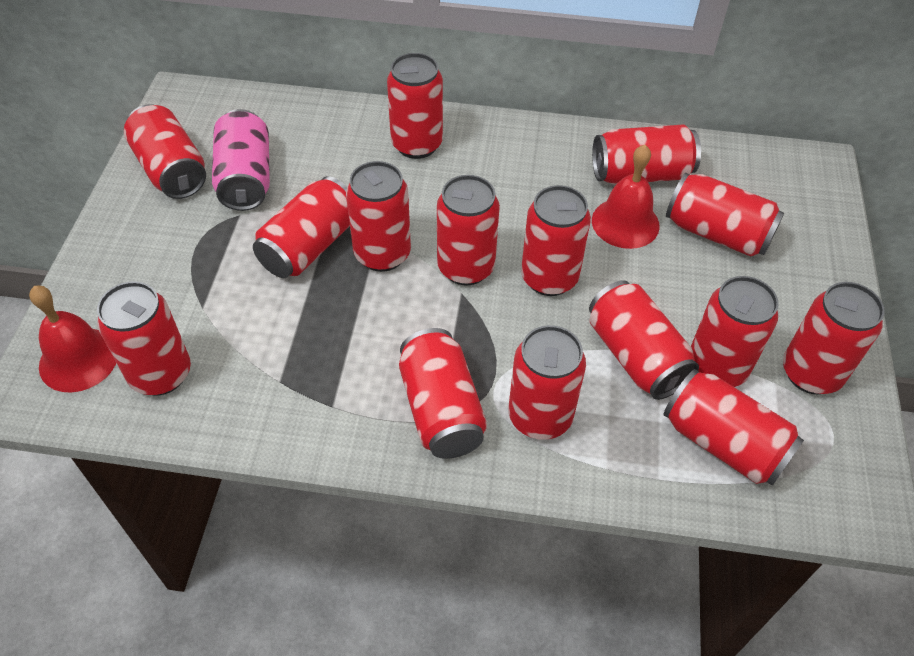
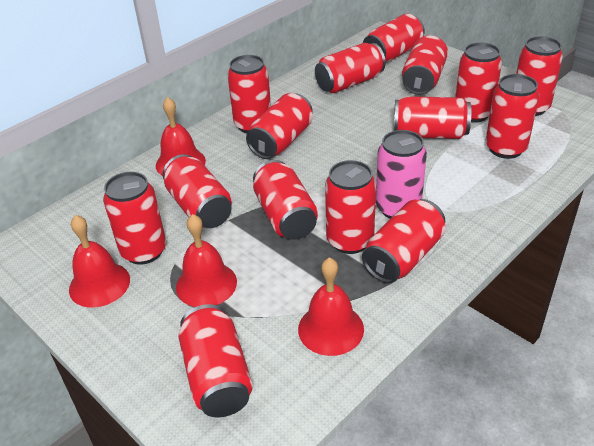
red bell: 2 -> 4

